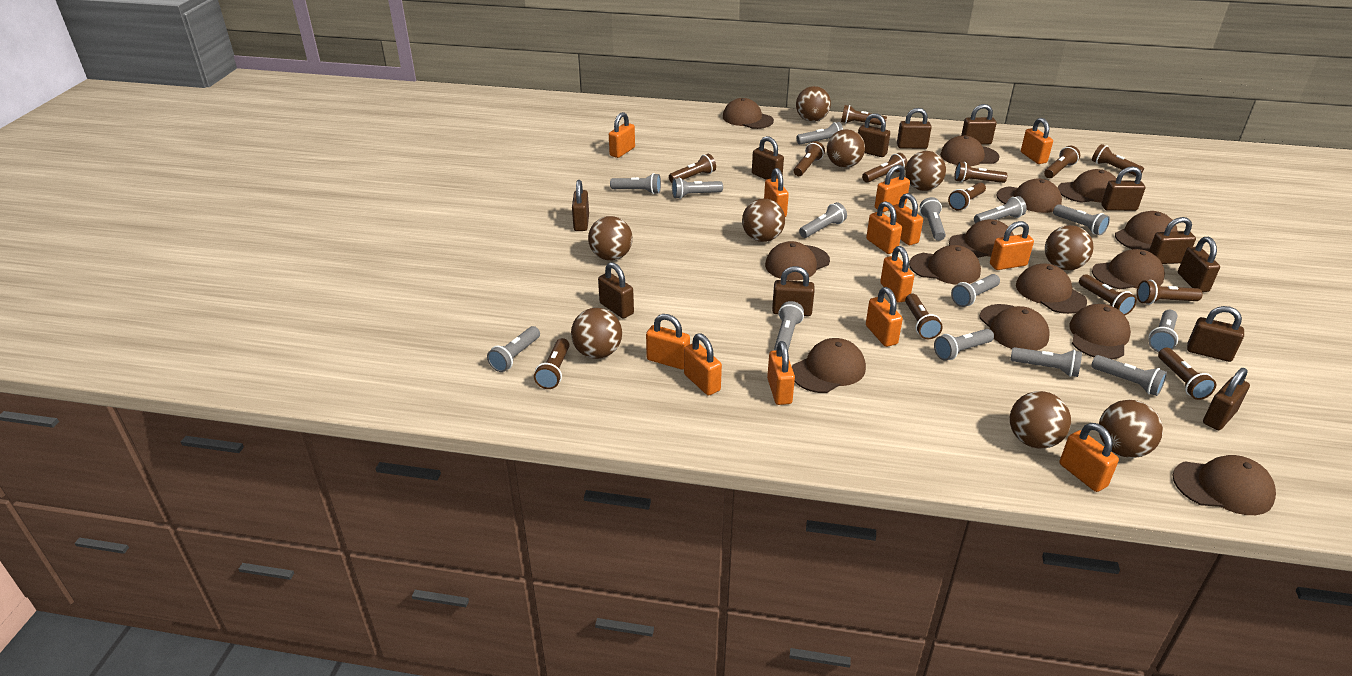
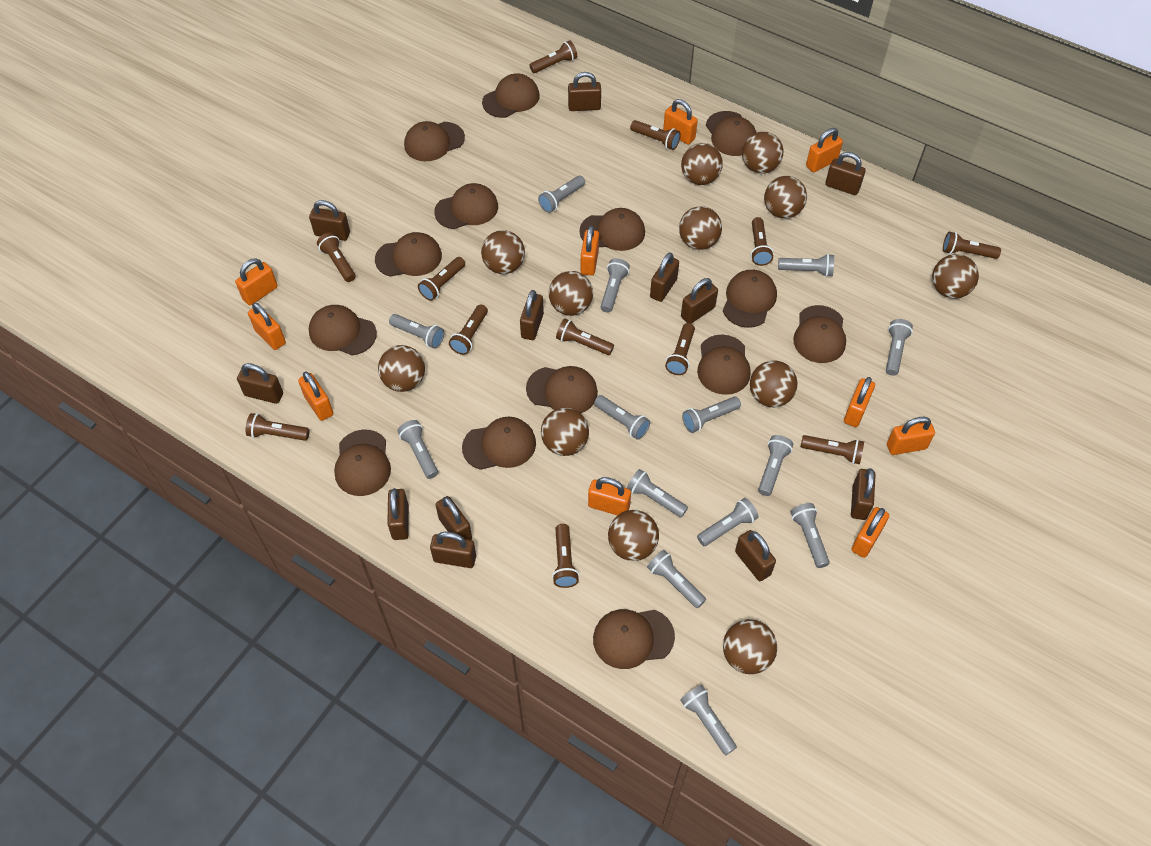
brown ball: 9 -> 12
brown flashlight: 13 -> 12
orange padlock: 13 -> 10

